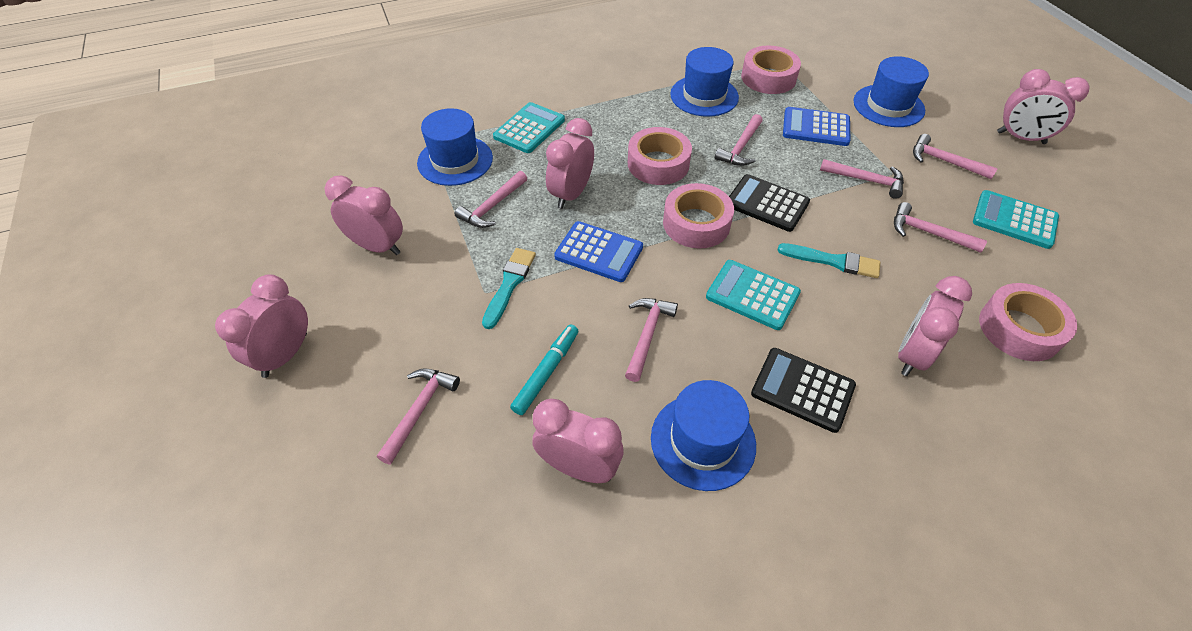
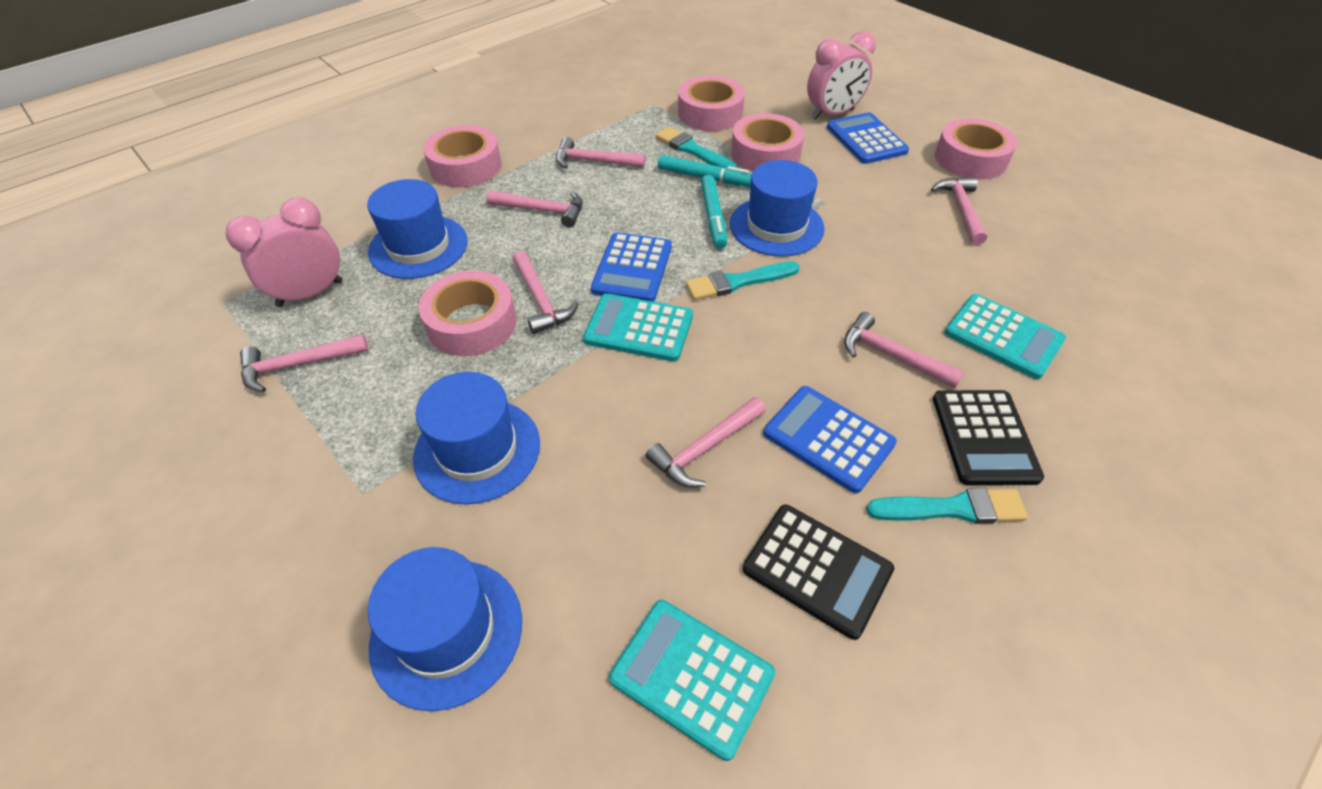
blue calculator: 2 -> 3
pink clock: 6 -> 2
pink tape: 4 -> 5
turquoise brush: 2 -> 3
turquoise marker: 1 -> 2

